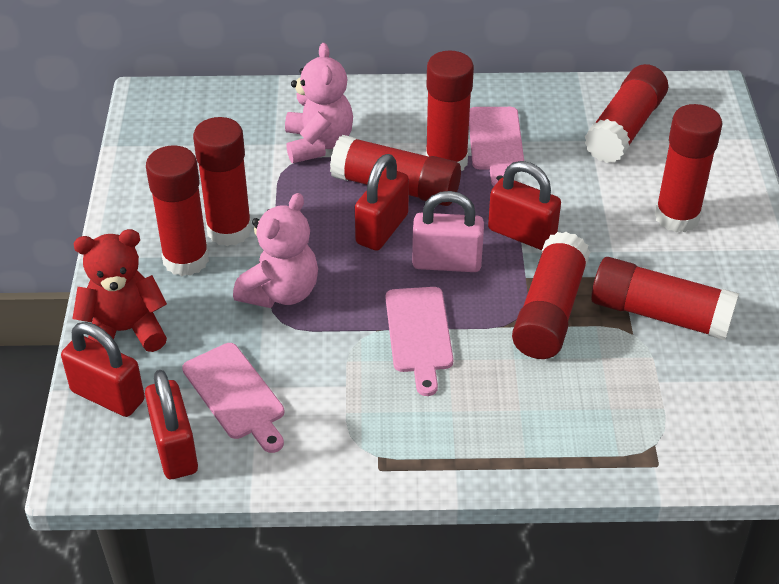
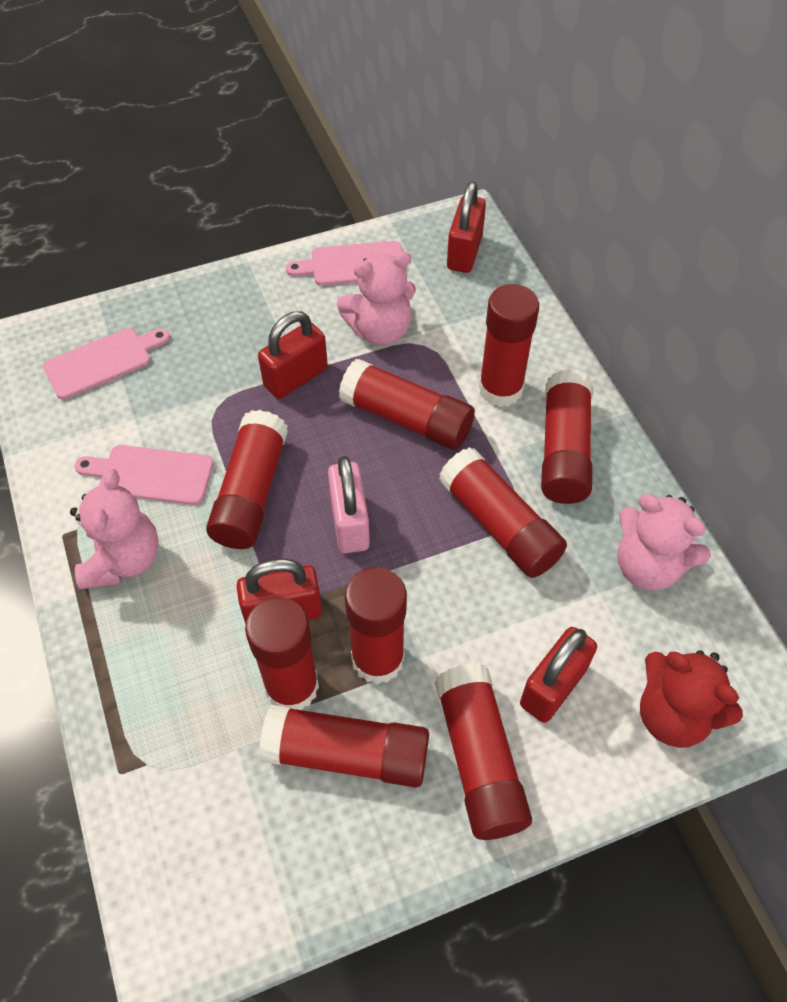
pink teddy bear: 2 -> 3
red glue stick: 8 -> 9

